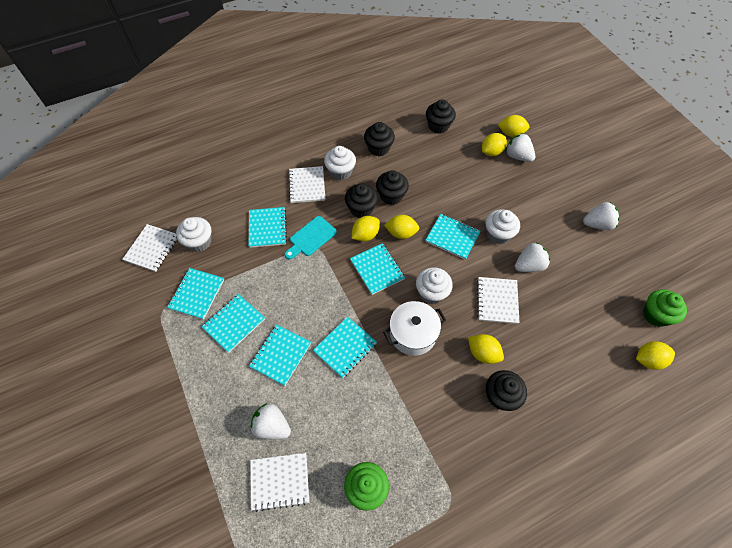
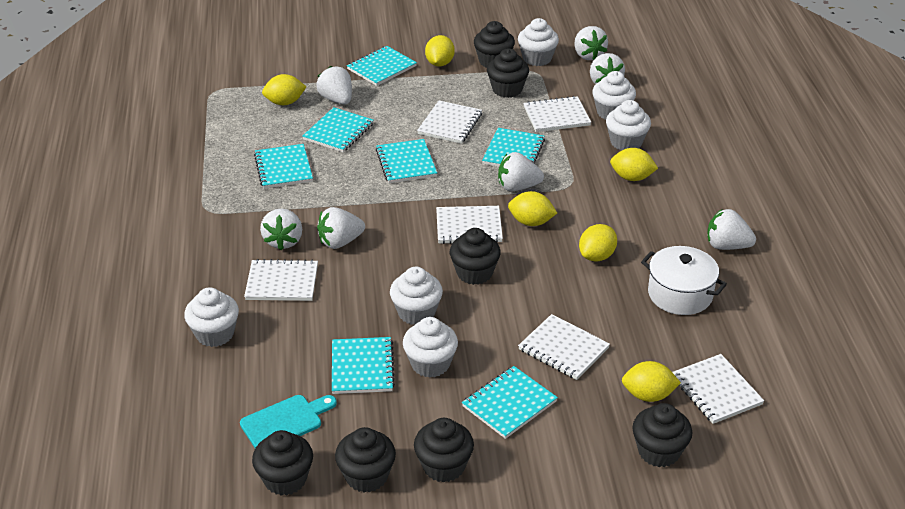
black cupcake: 5 -> 7
green cupcake: 2 -> 0
white cupcake: 4 -> 6
white notebook: 4 -> 6
white strawberry: 4 -> 7

